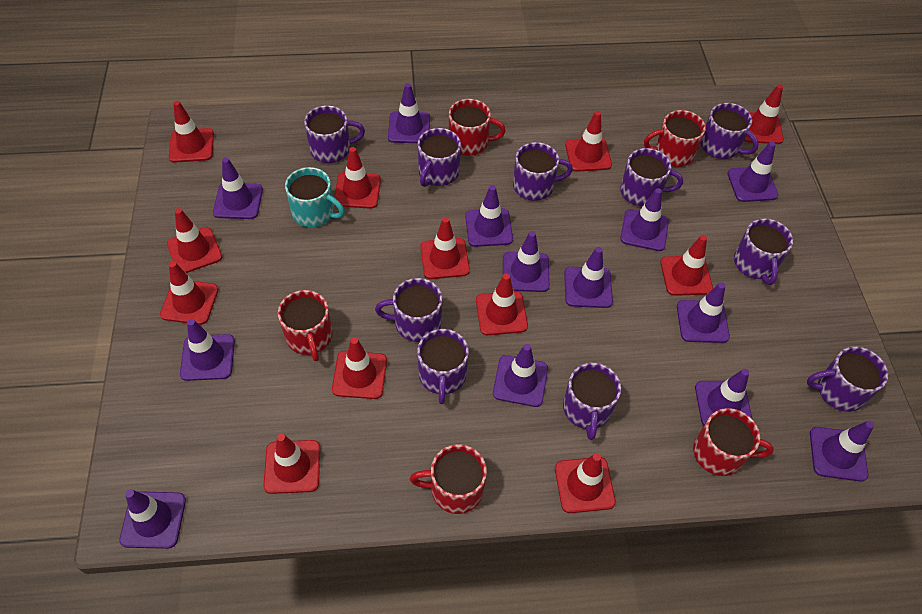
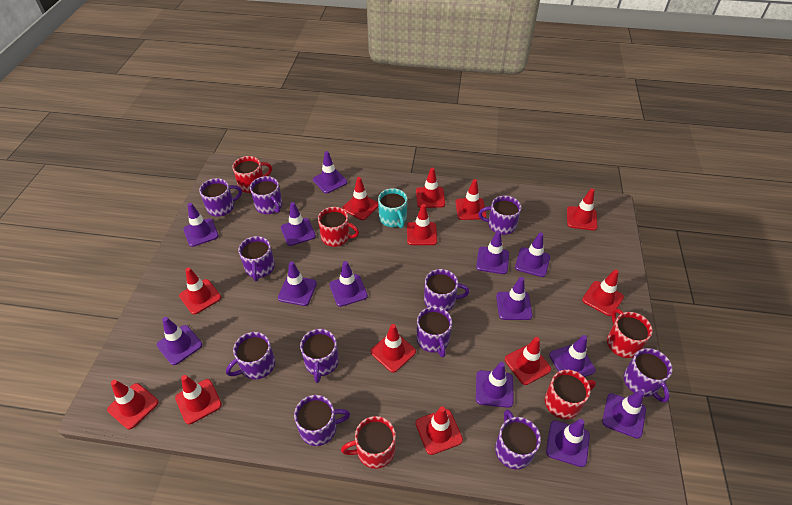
purple mug: 10 -> 11

